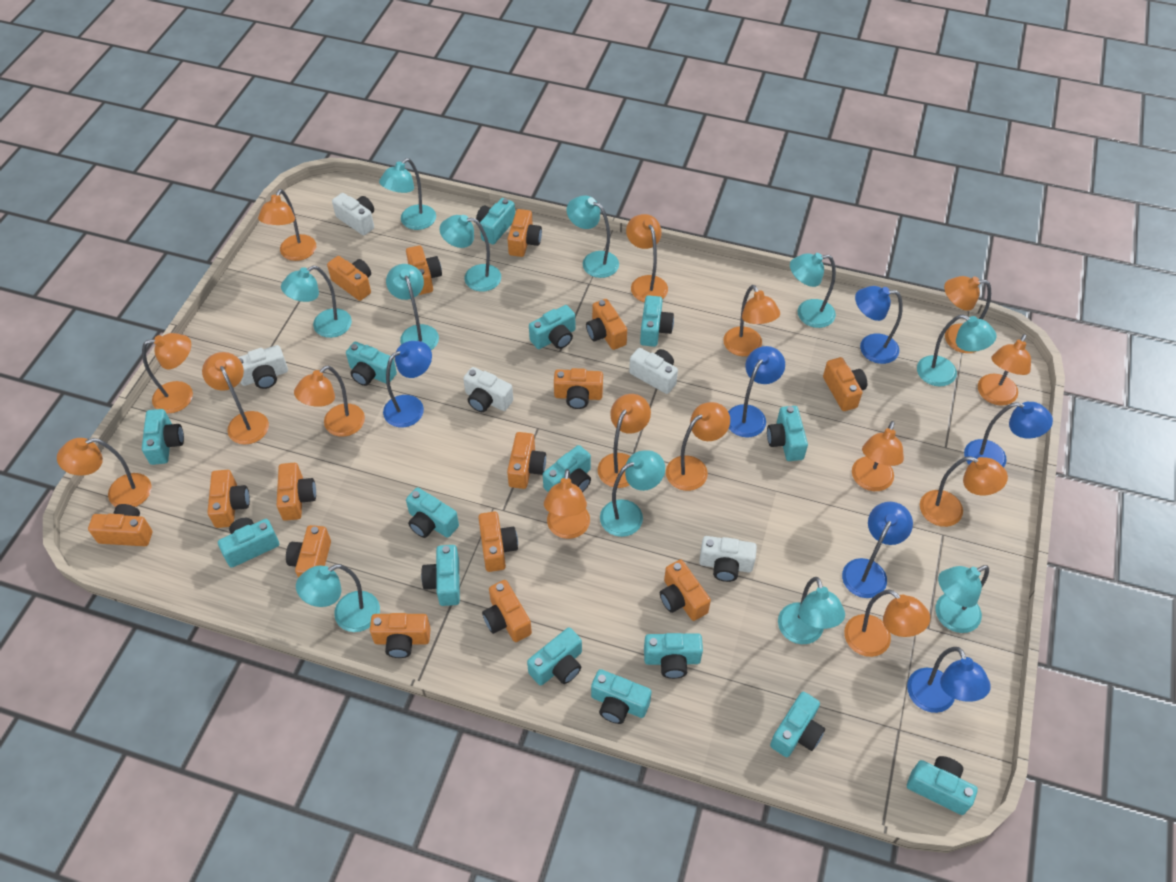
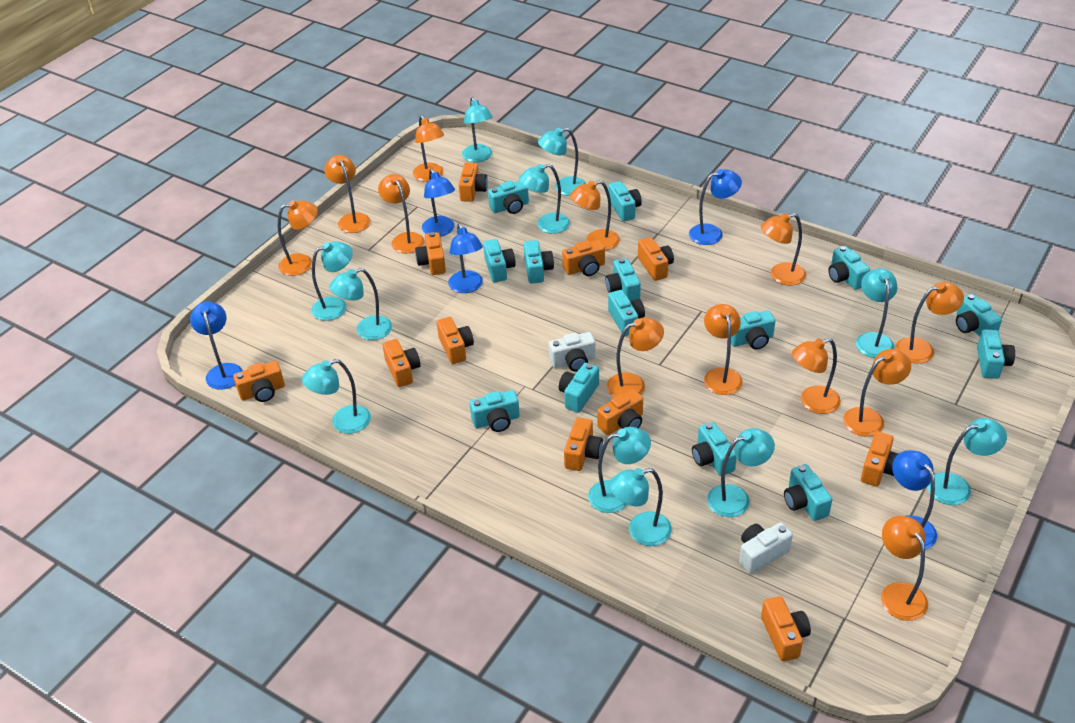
blue lamp: 6 -> 5
orange camera: 15 -> 11
orange lamp: 15 -> 12
turquoise camera: 15 -> 14
white camera: 5 -> 2

